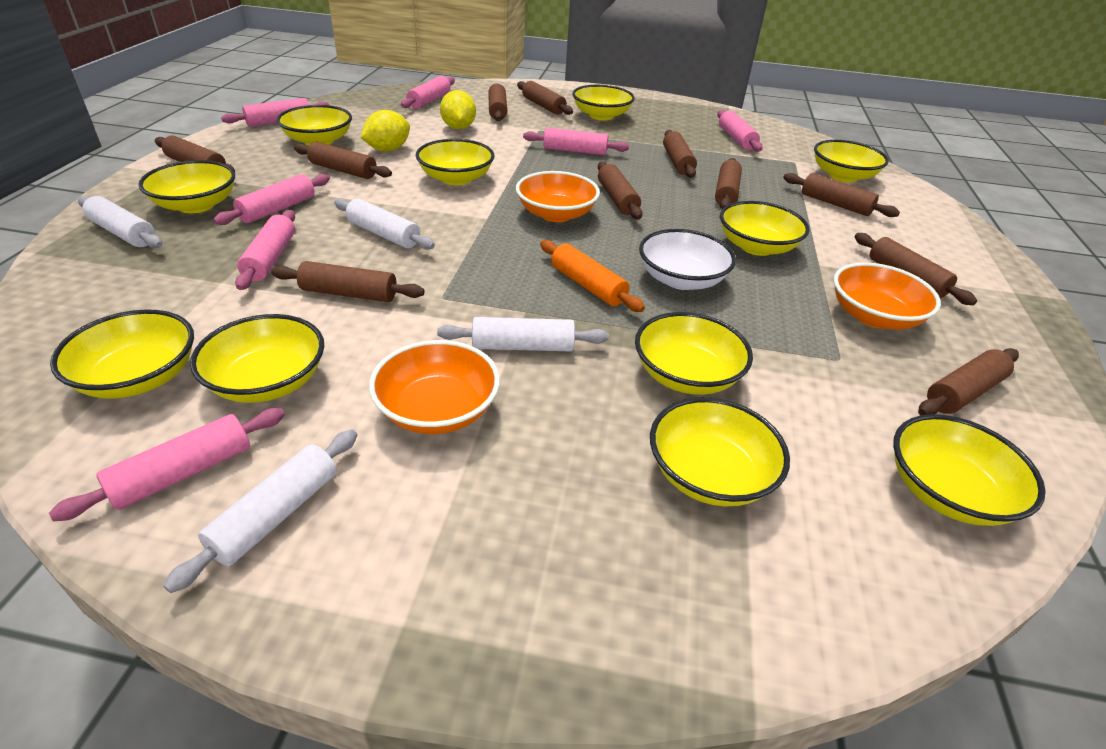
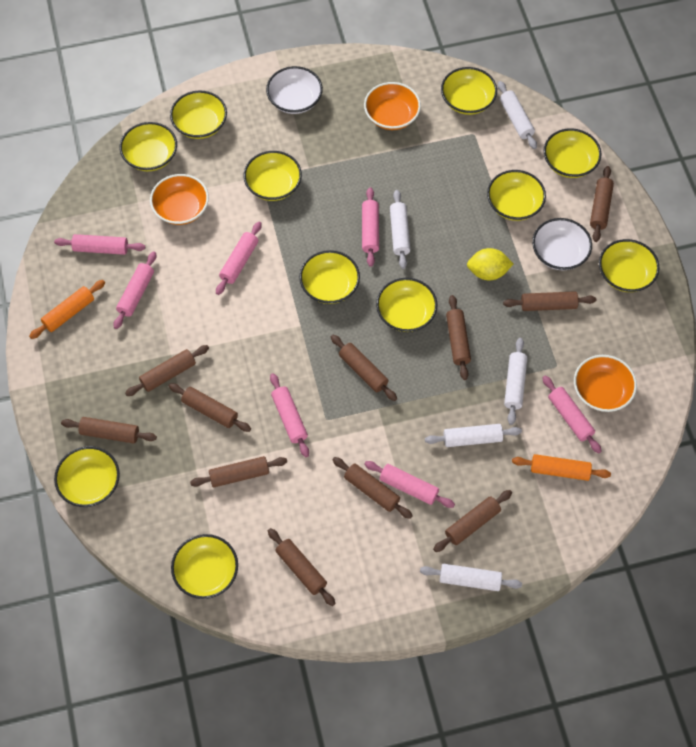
orange rolling pin: 1 -> 2
white bowl: 1 -> 2
white rolling pin: 4 -> 5
yellow lemon: 2 -> 1

